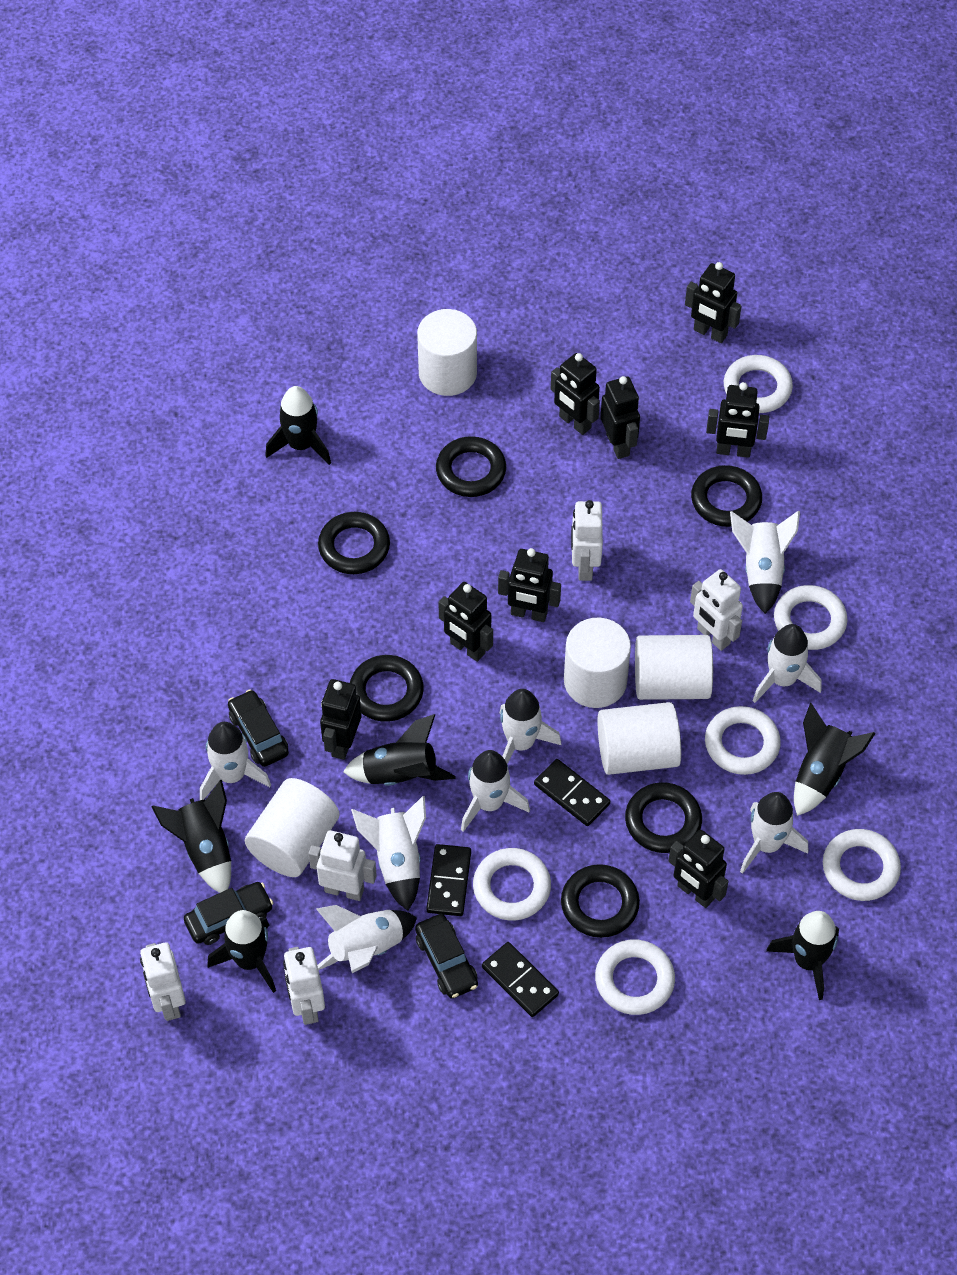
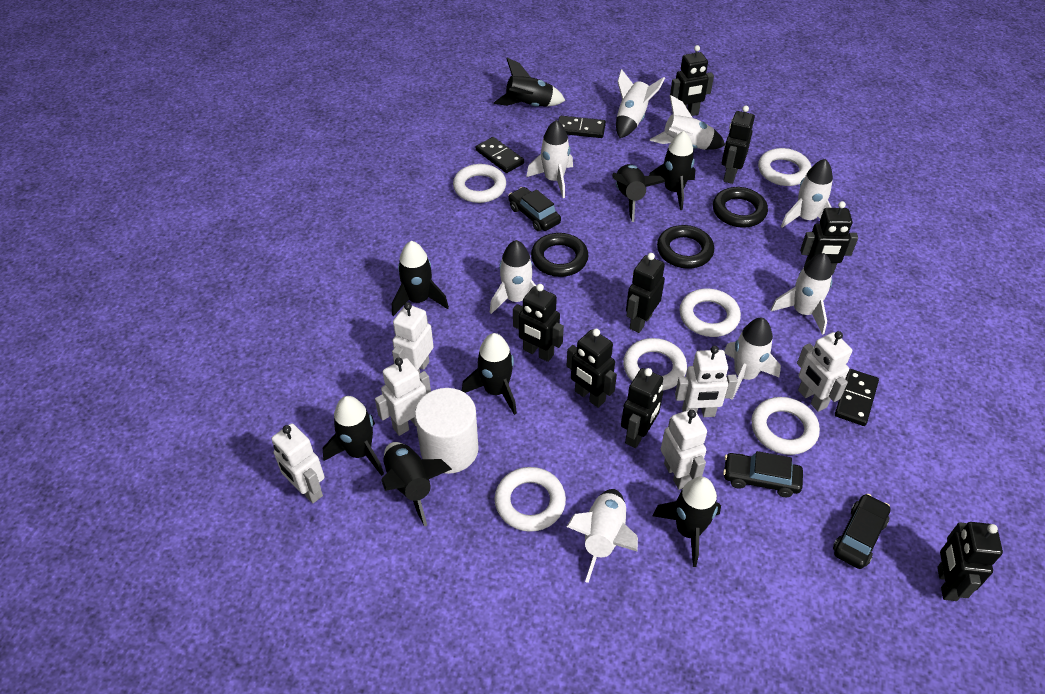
black ring: 6 -> 3
black rocket: 6 -> 8
white cylinder: 5 -> 1
white robot: 5 -> 6

